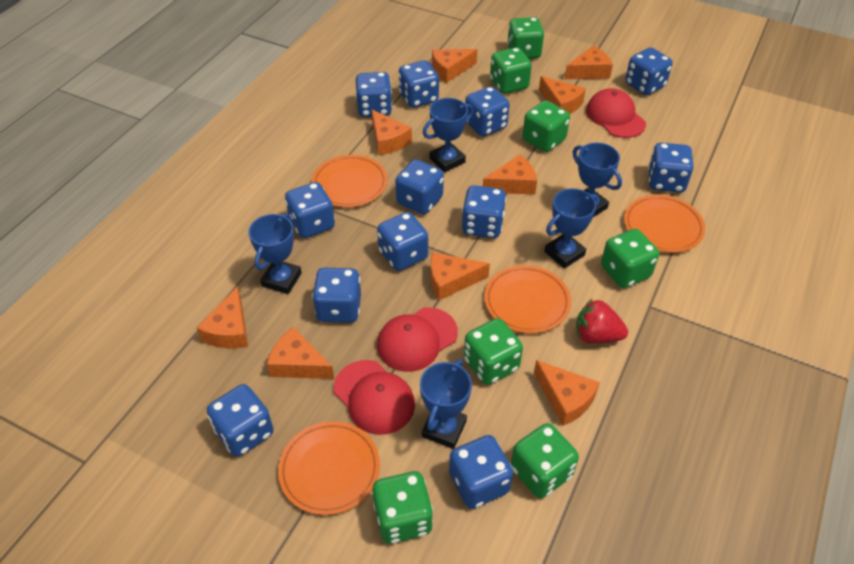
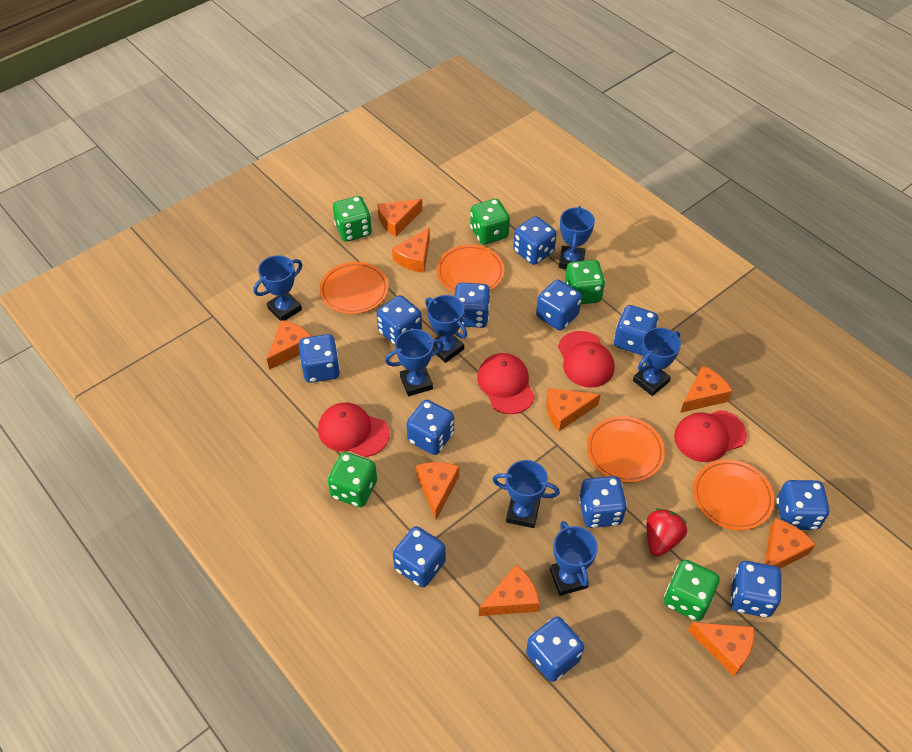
blue trophy: 5 -> 7
green dice: 7 -> 5
red cap: 3 -> 4

